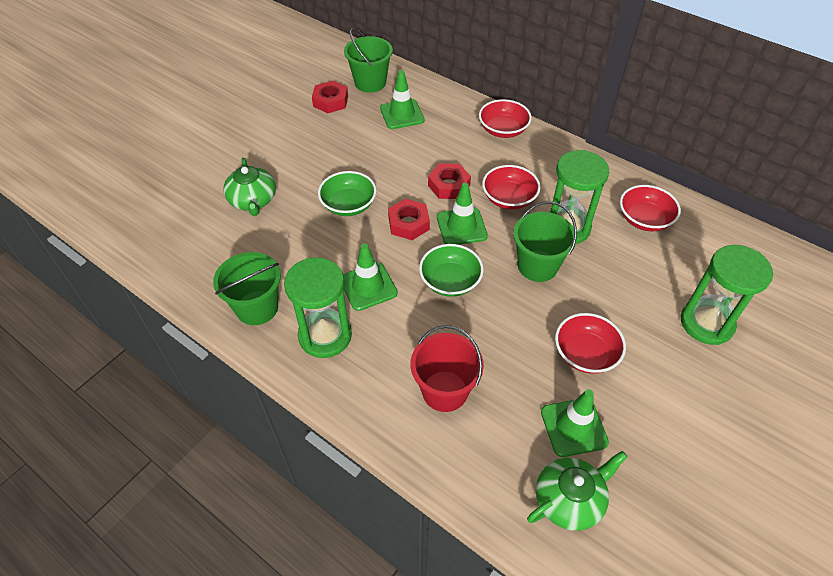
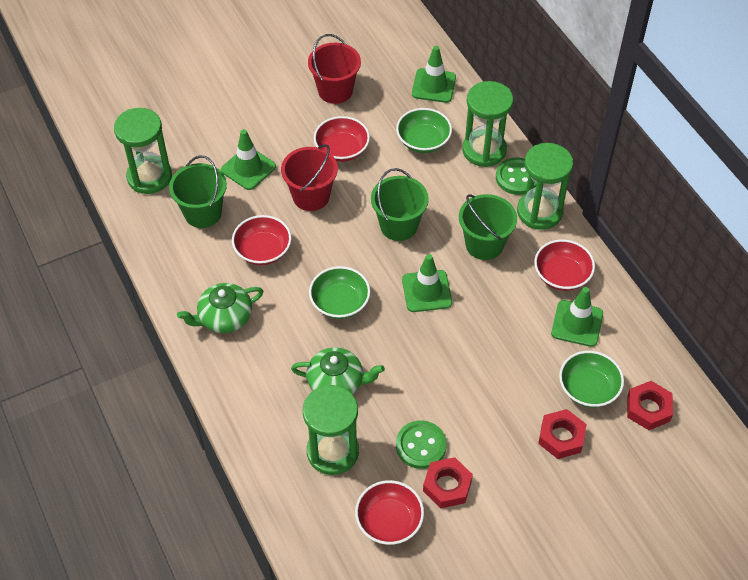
green bowl: 2 -> 3
green button: 0 -> 2
green hourglass: 3 -> 4
red bucket: 1 -> 2

